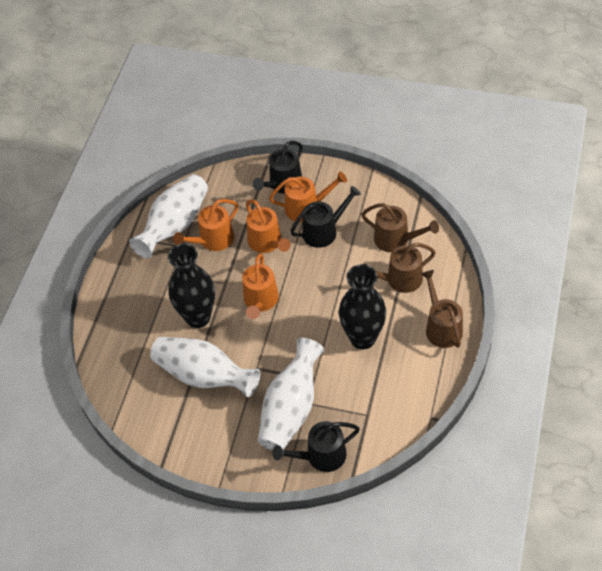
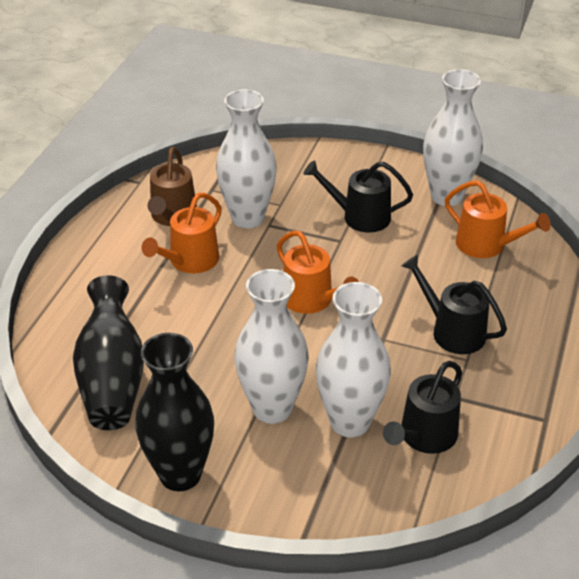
brown watering can: 3 -> 1
orange watering can: 4 -> 3
white vase: 3 -> 4

